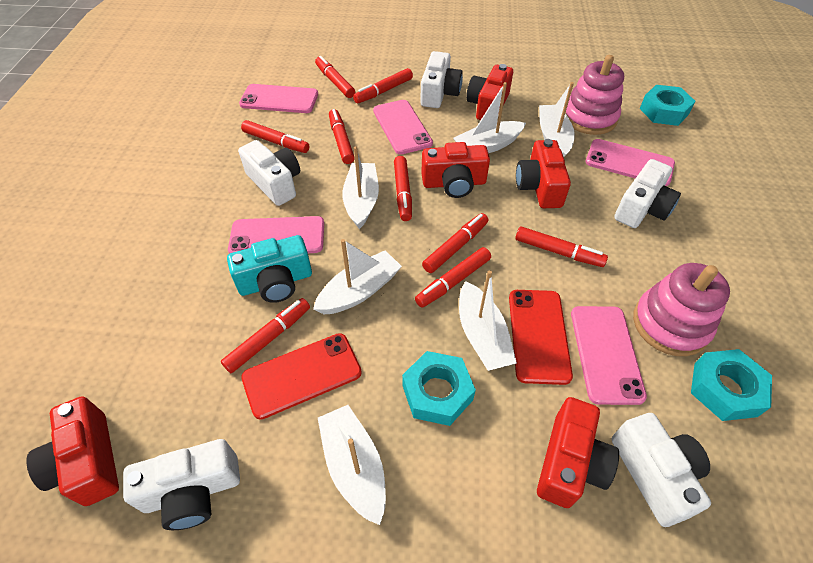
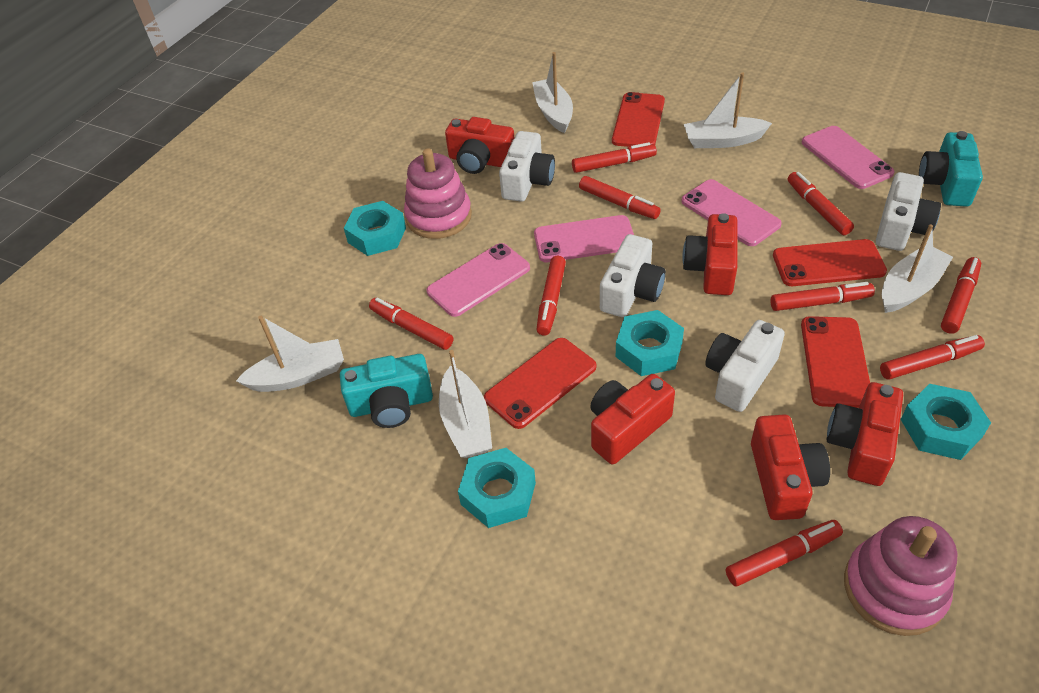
pink phone: 5 -> 4
red phone: 2 -> 4
turquoise camera: 1 -> 2
turquoise nut: 3 -> 4
white boat: 6 -> 5
white camera: 5 -> 4

